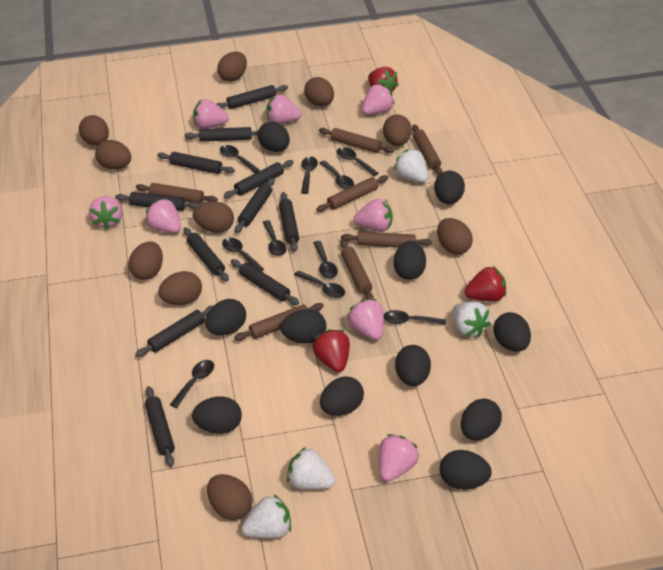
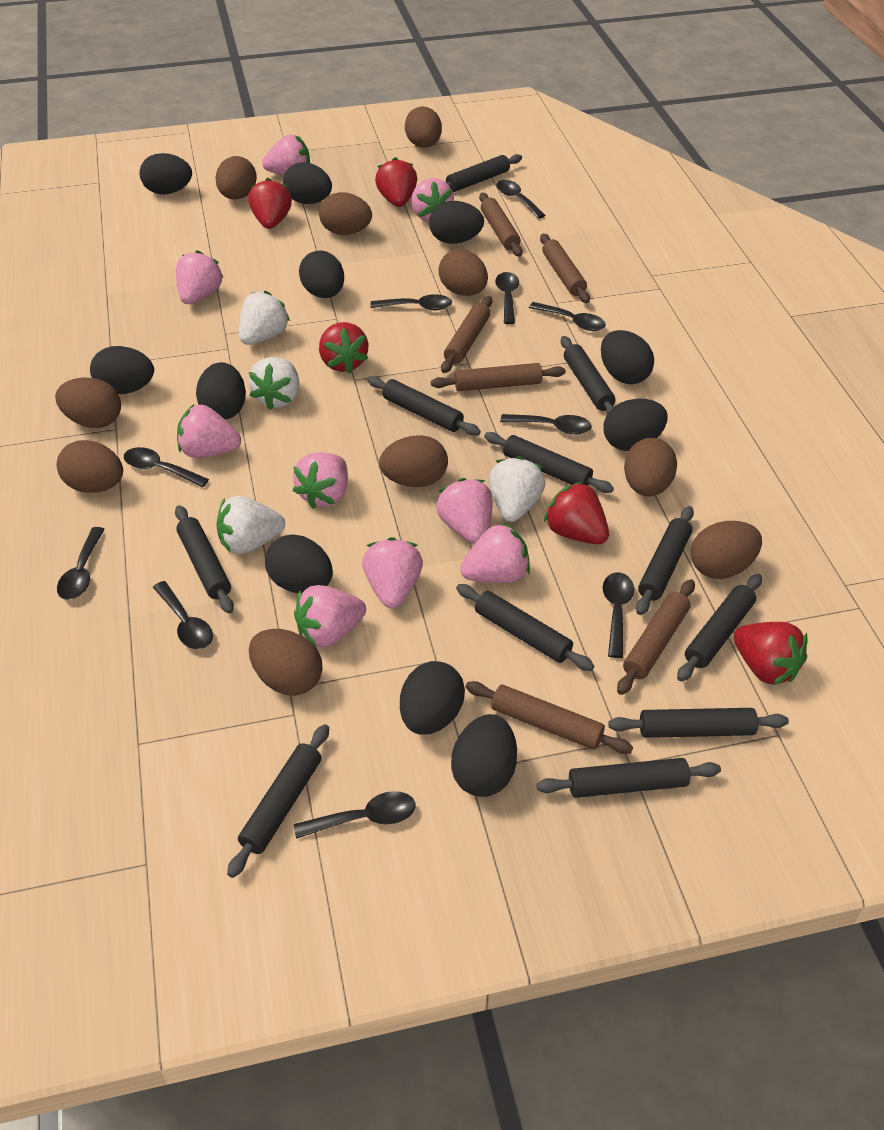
brown rolling pin: 7 -> 6
pink strawberry: 8 -> 9
red strawberry: 3 -> 5

